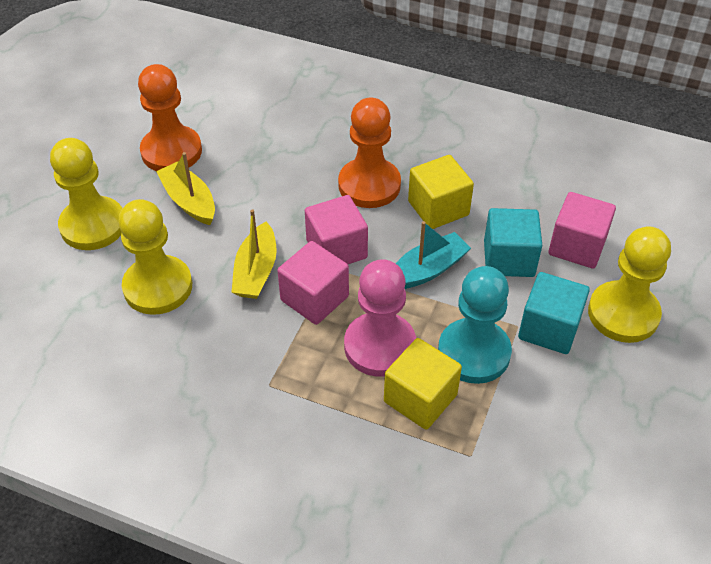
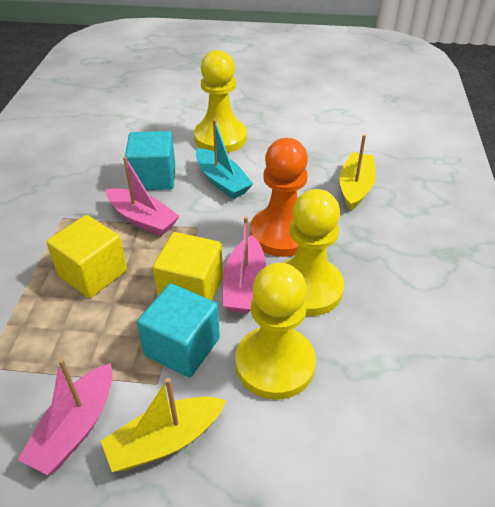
orange pawn: 2 -> 1
pink boat: 0 -> 3
pink cube: 3 -> 0
pink pawn: 1 -> 0
turquoise pawn: 1 -> 0

